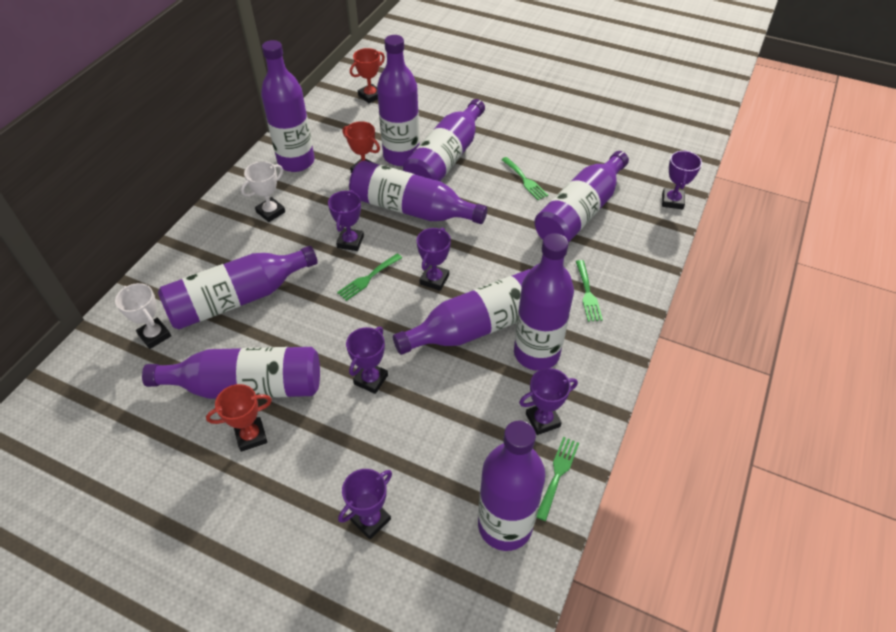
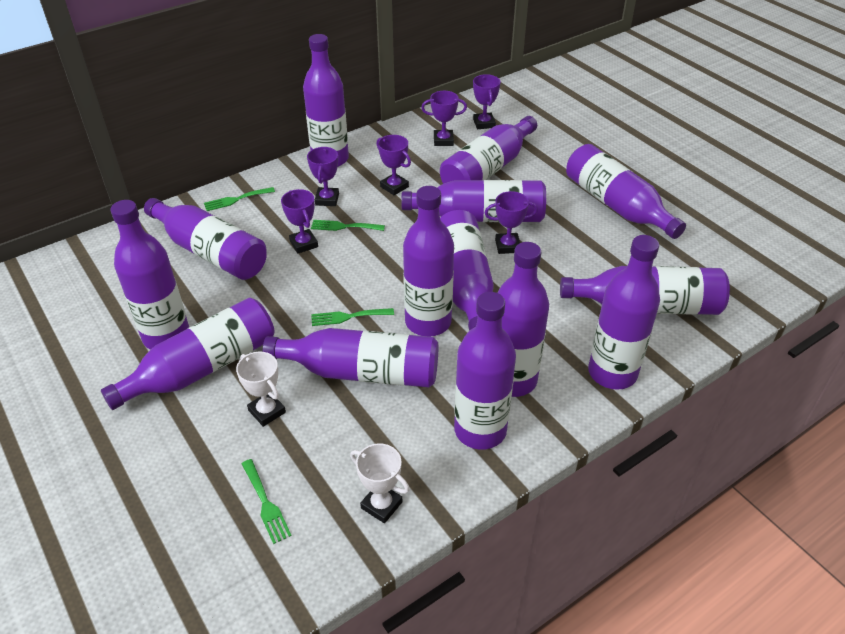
purple bottle: 10 -> 14
red trophy: 3 -> 0

